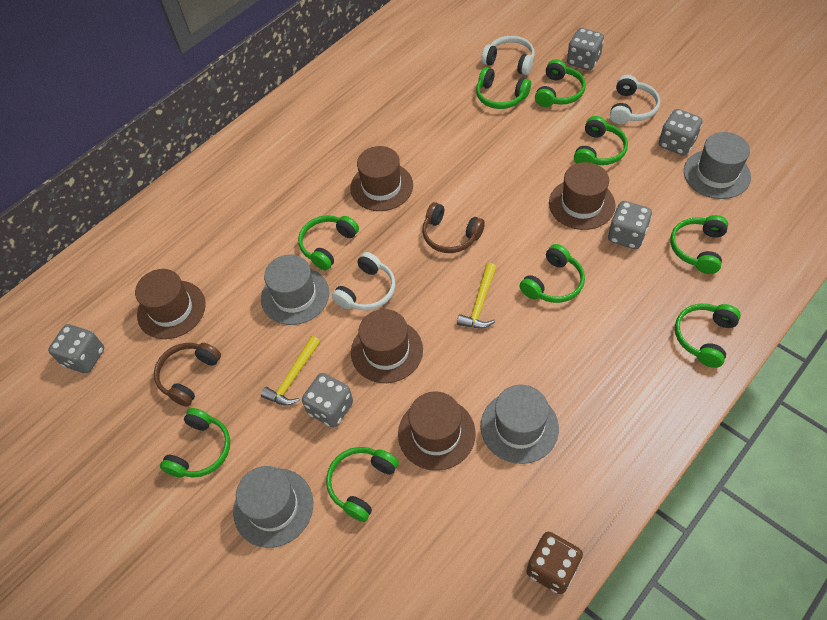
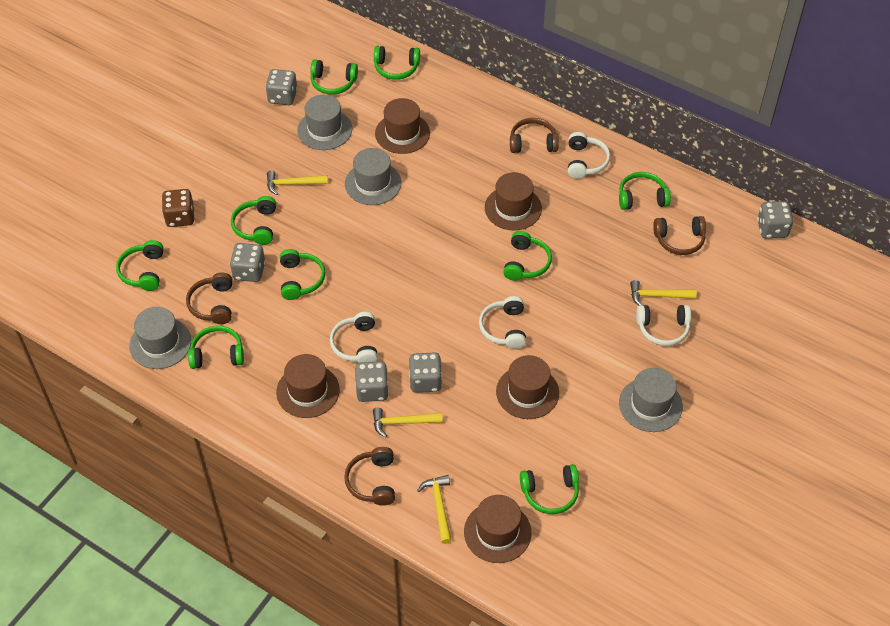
brown headphones: 2 -> 4
white headphones: 3 -> 4
yellow hammer: 2 -> 4

